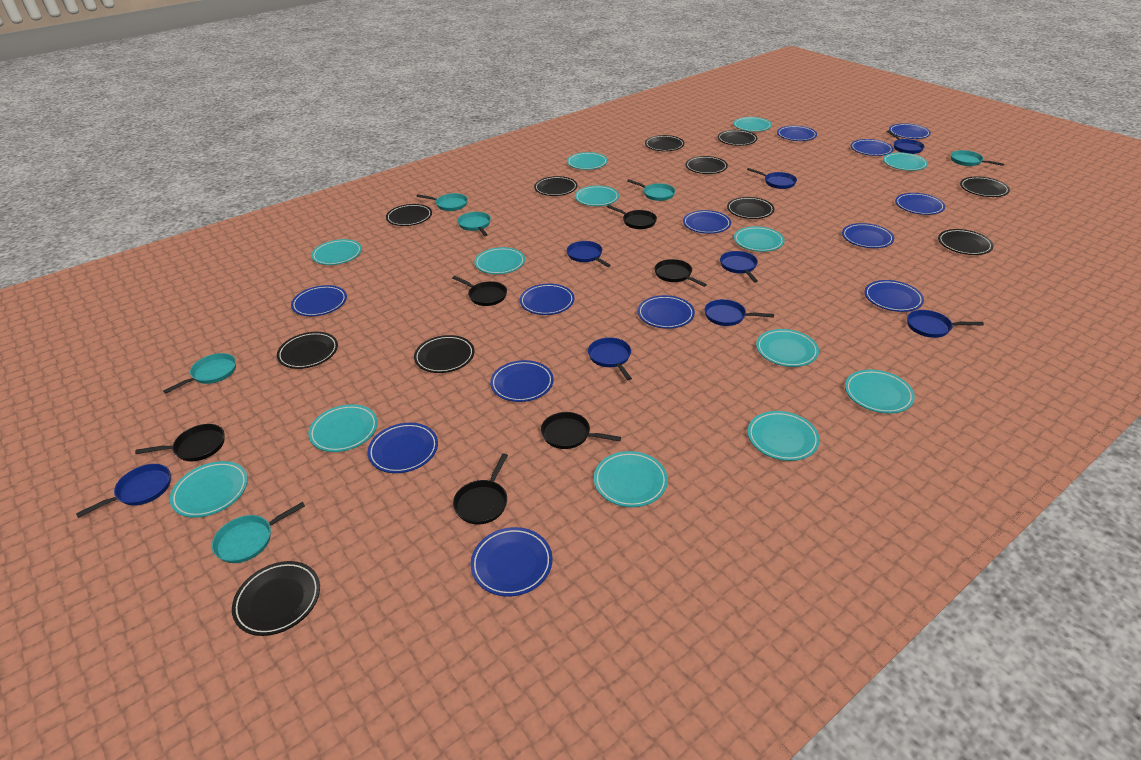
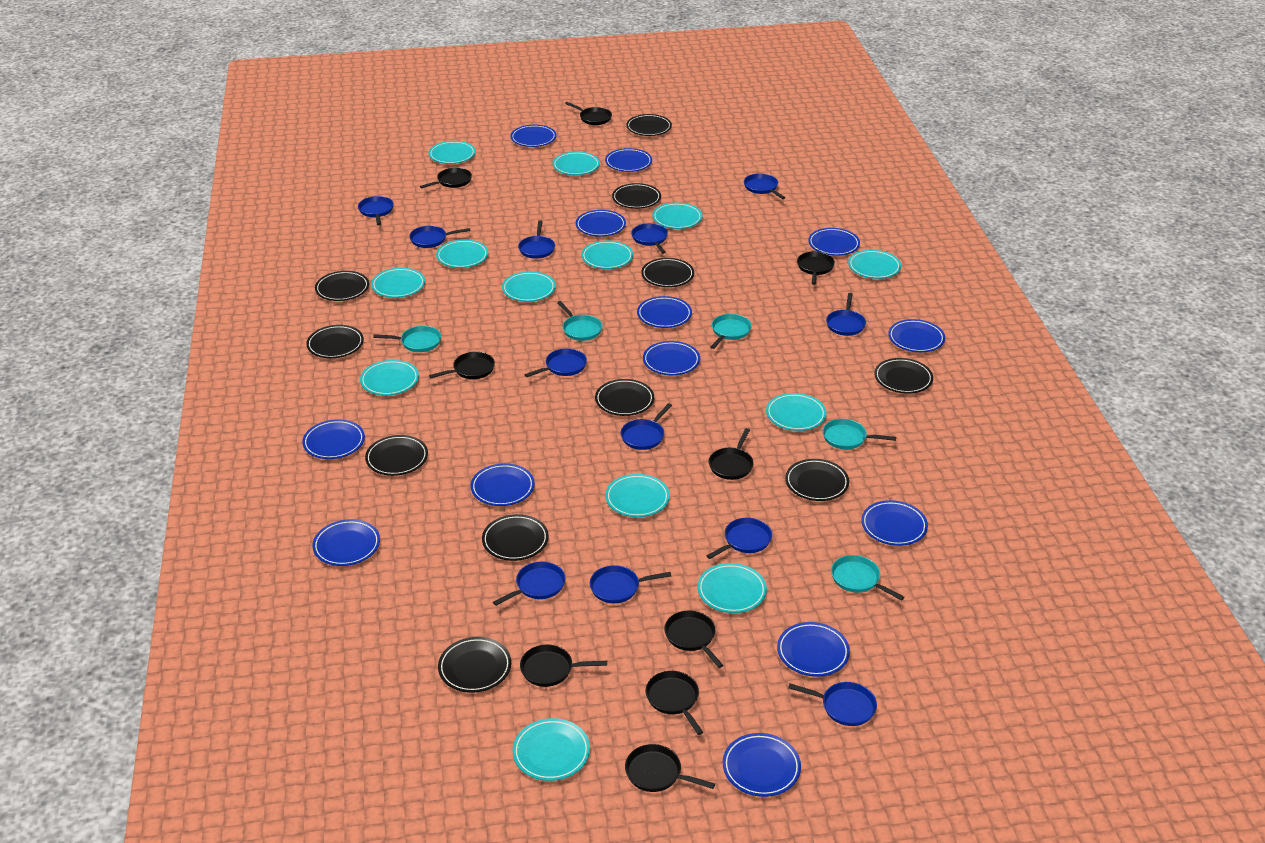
black pan: 6 -> 9
blue pan: 8 -> 12
turquoise pan: 6 -> 5

